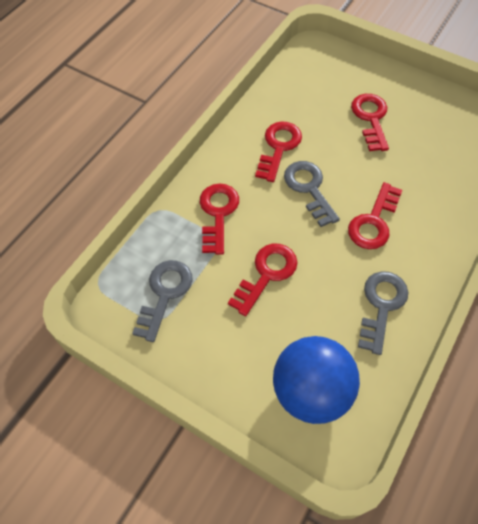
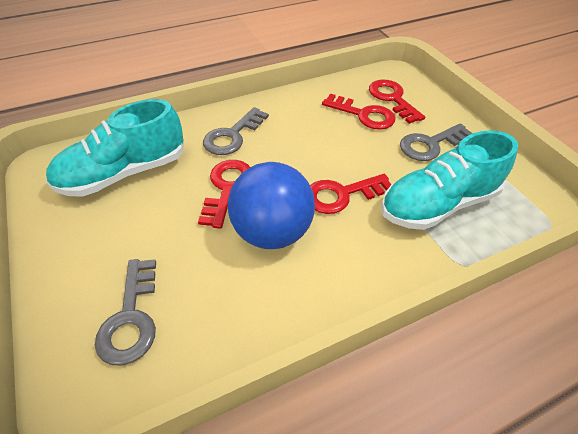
red key: 5 -> 4
turquoise shoe: 0 -> 2

